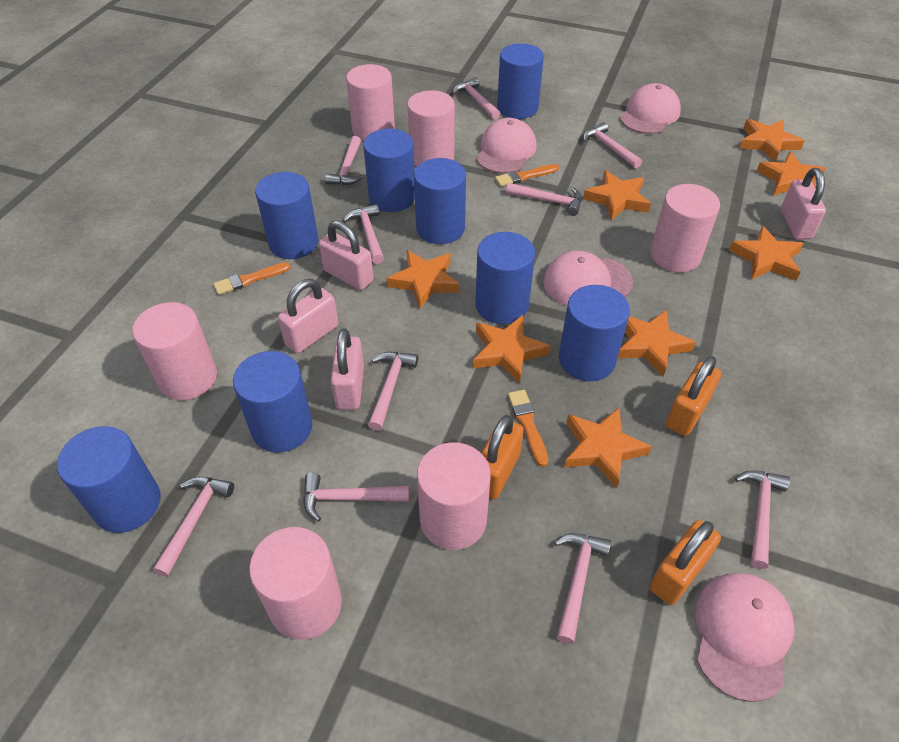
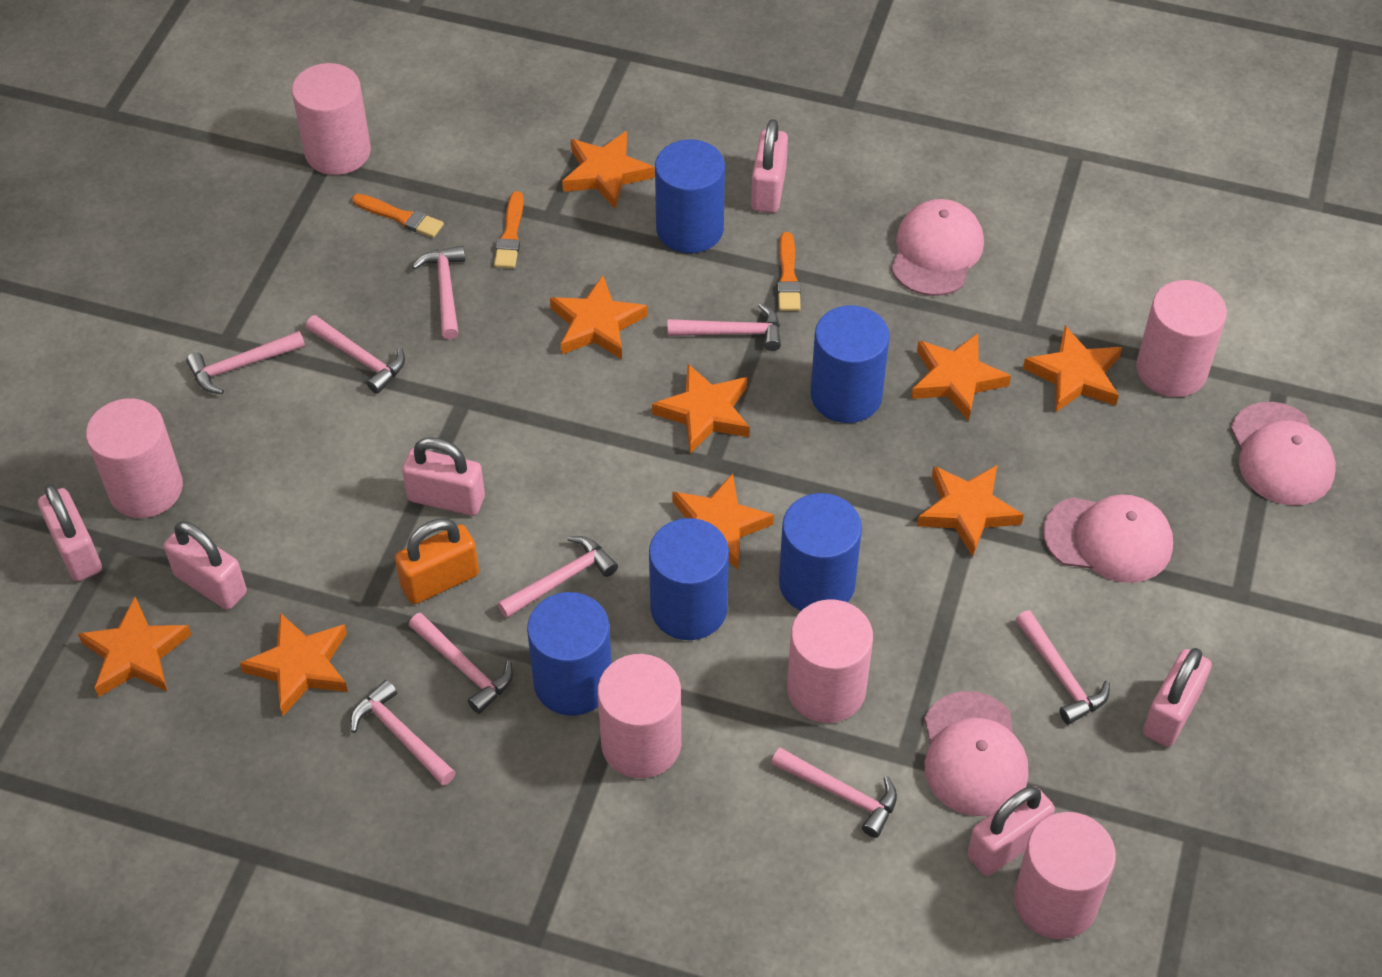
blue cylinder: 8 -> 5
orange padlock: 3 -> 1
orange star: 8 -> 9
pink hammer: 10 -> 9
pink padlock: 4 -> 6

